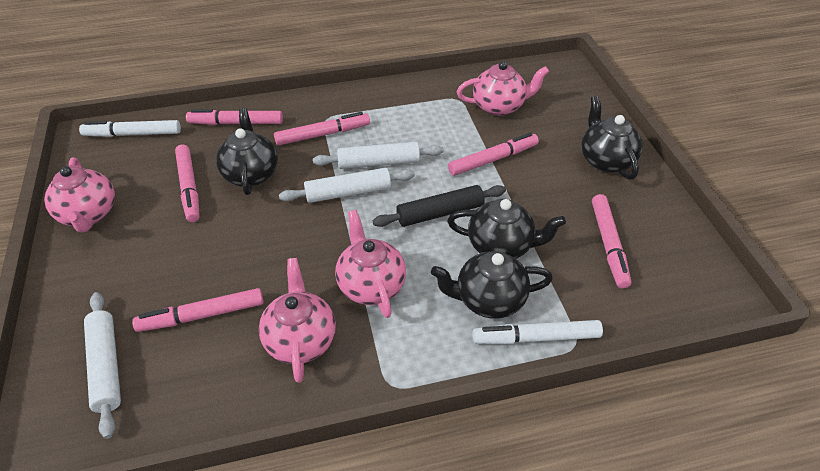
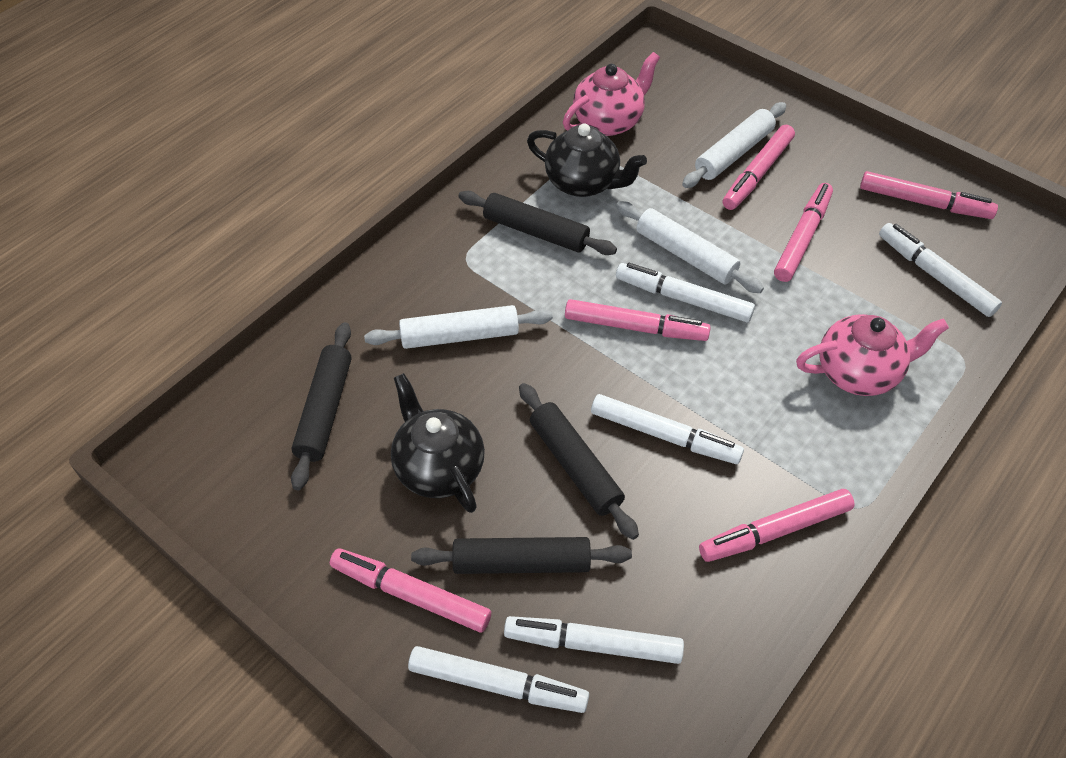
black rolling pin: 1 -> 4
black teapot: 4 -> 2
pink teapot: 4 -> 2
white marker: 2 -> 5

